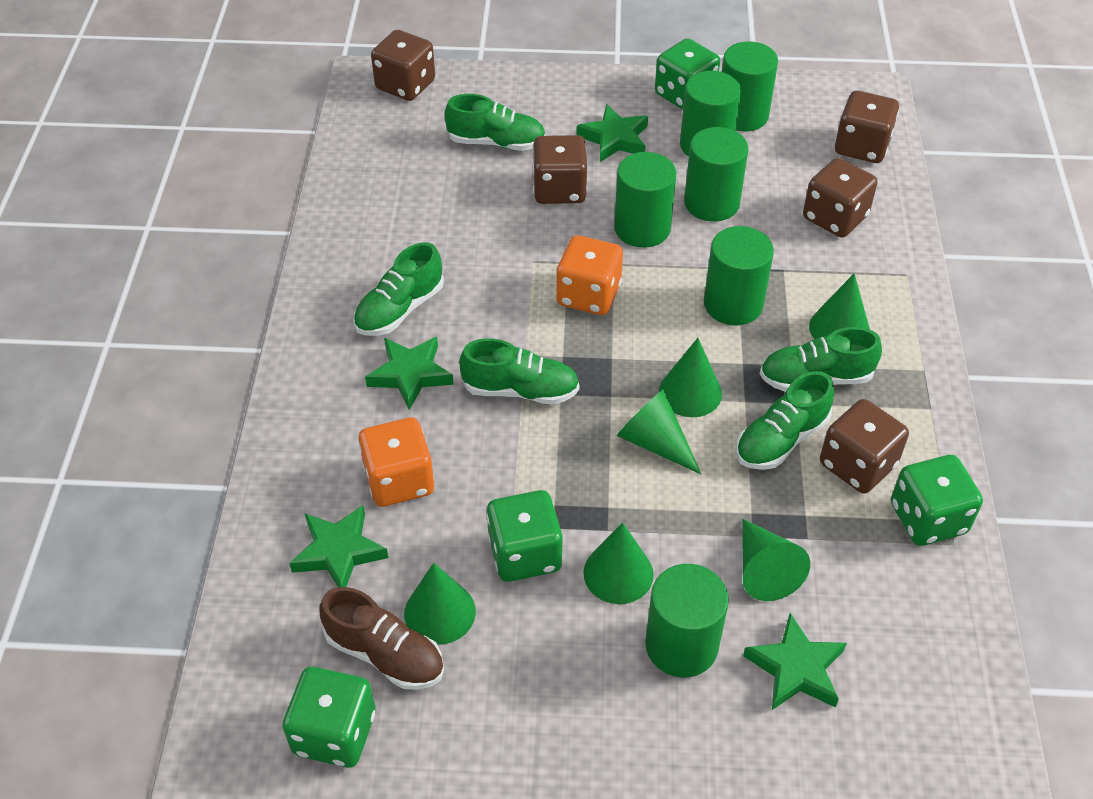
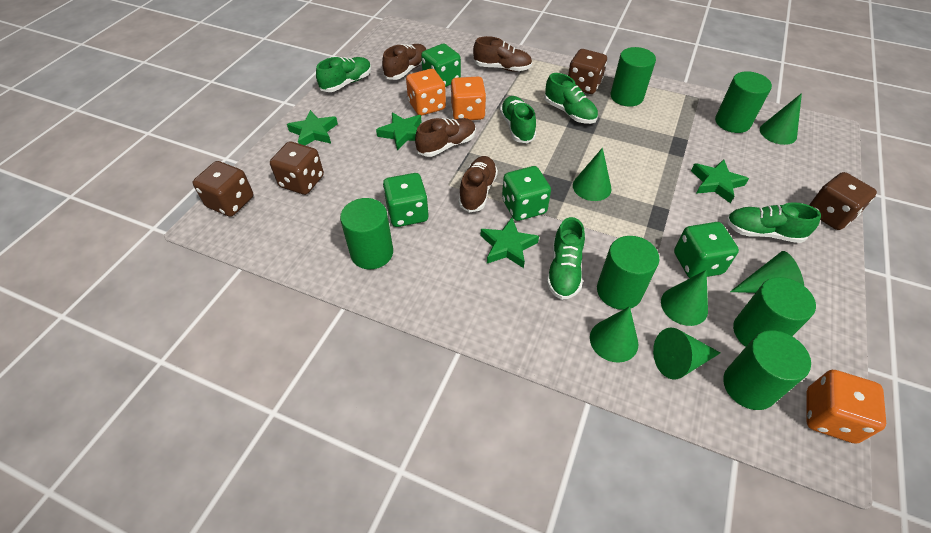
brown dice: 5 -> 4
brown shoe: 1 -> 4
orange dice: 2 -> 3

